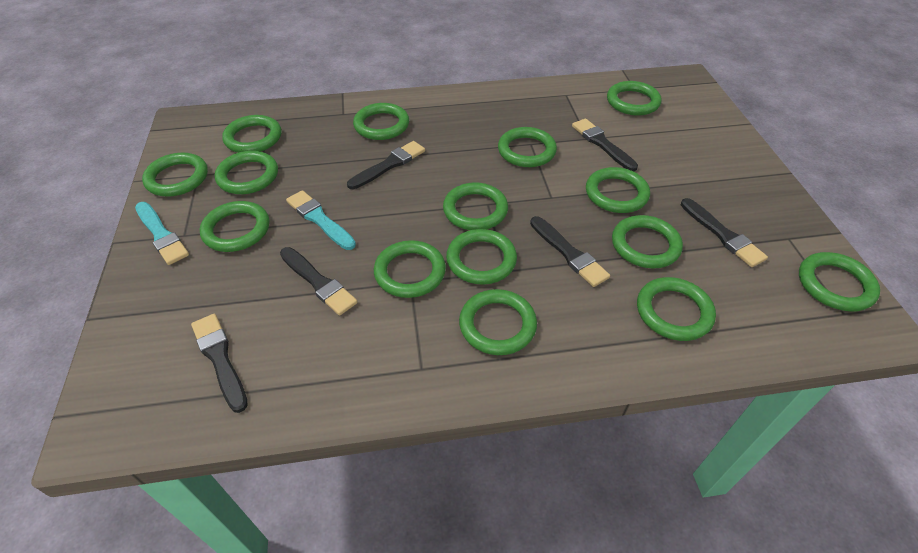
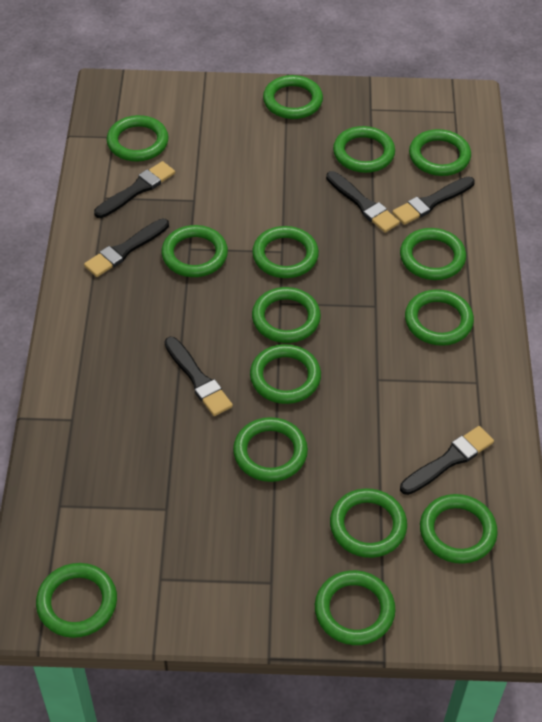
turquoise brush: 2 -> 0

